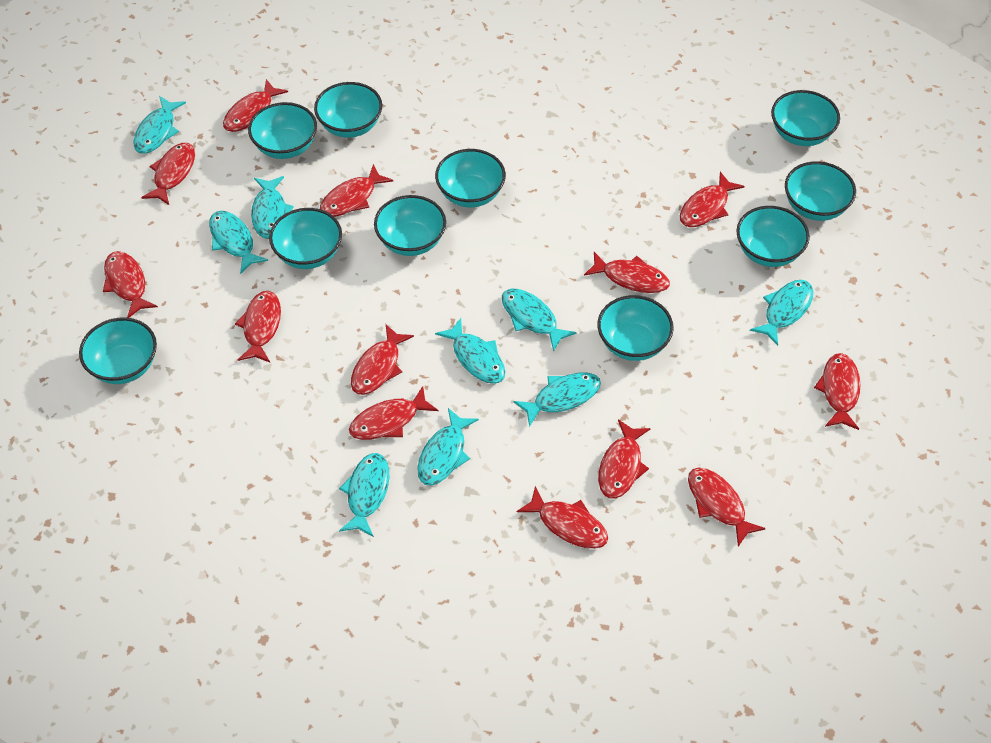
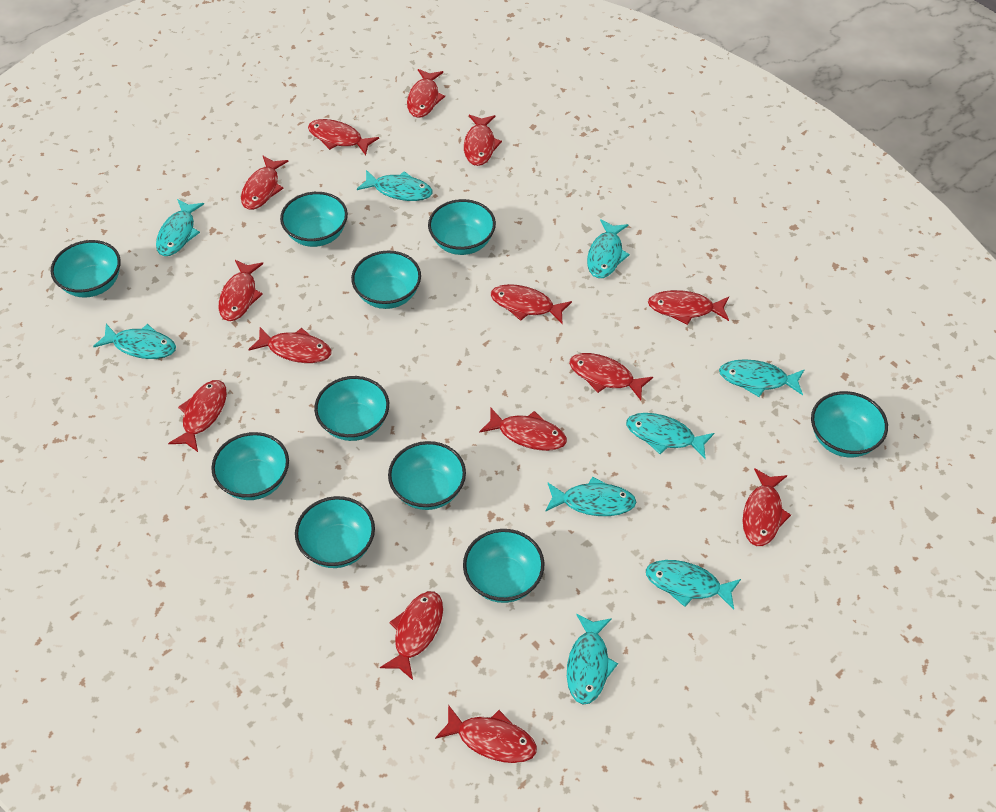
red fish: 13 -> 14

